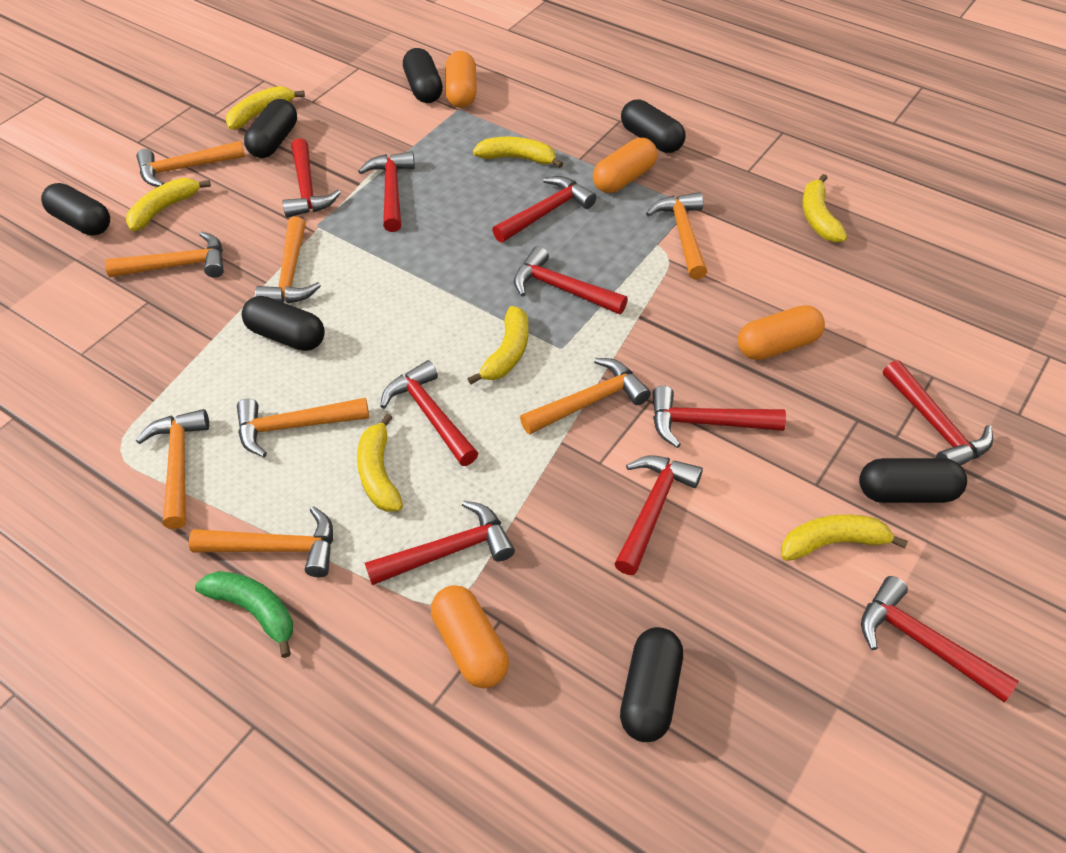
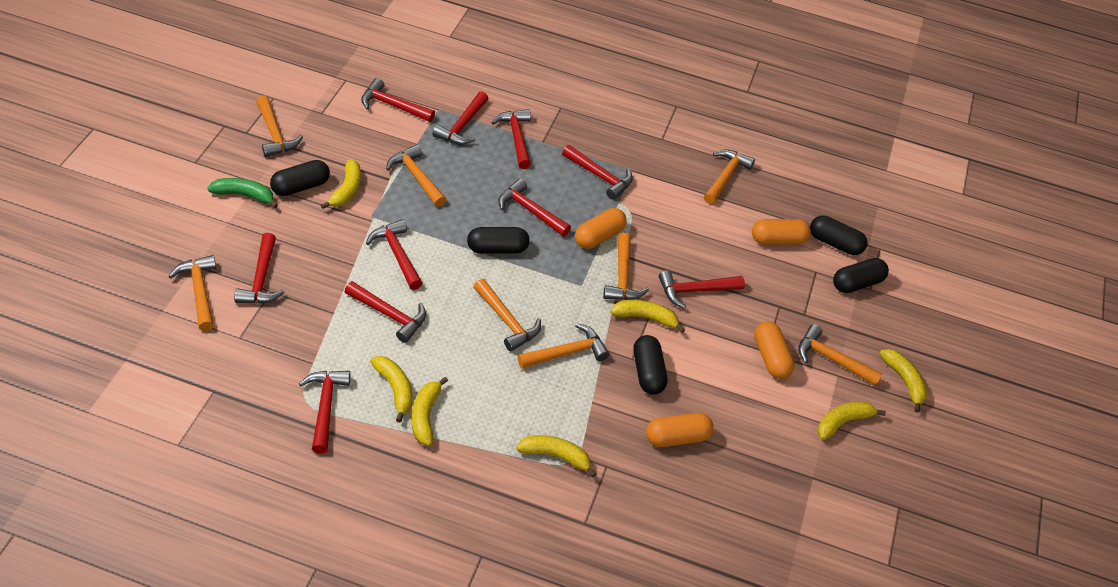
black capsule: 7 -> 5

